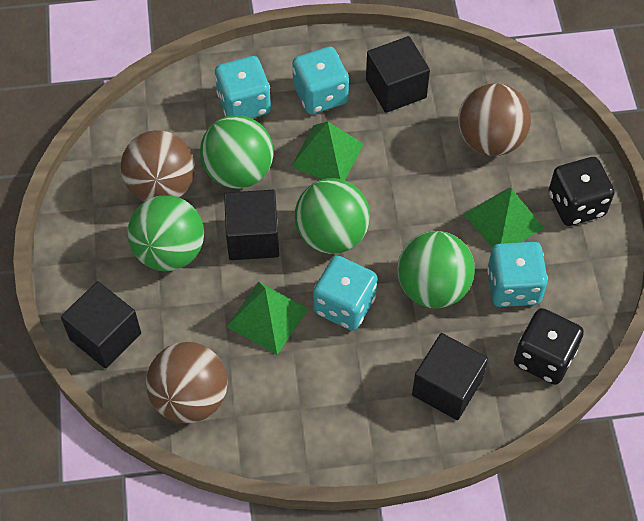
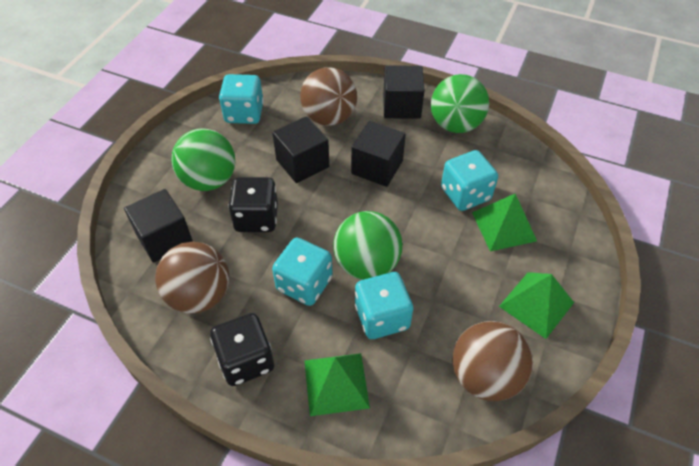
green ball: 4 -> 3

